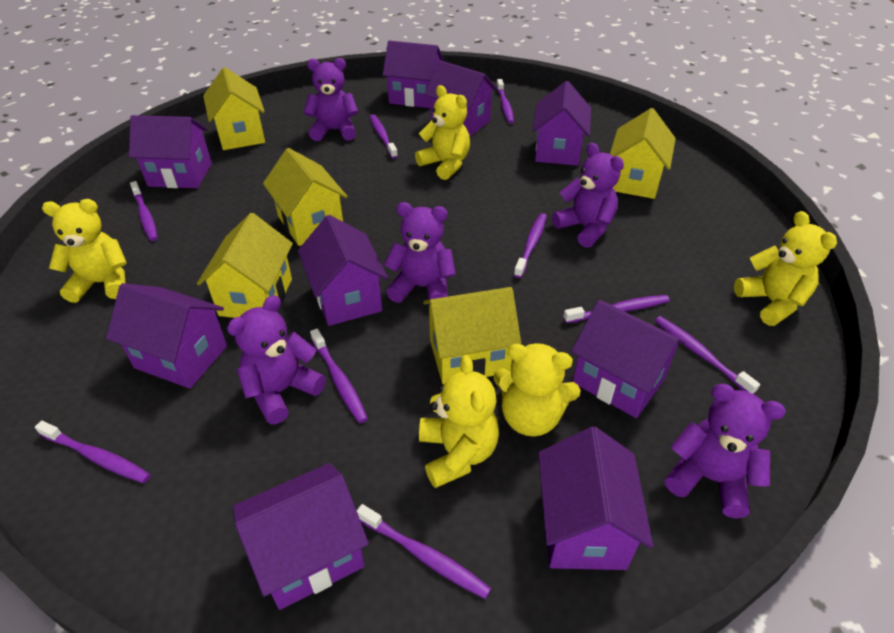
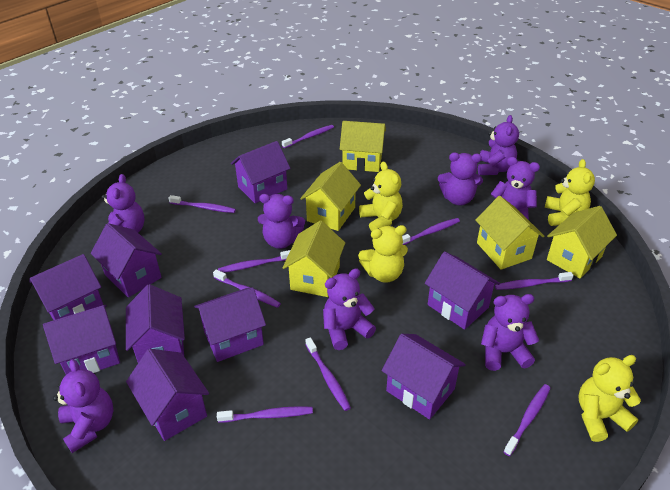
purple teddy bear: 5 -> 8
yellow teddy bear: 5 -> 4

